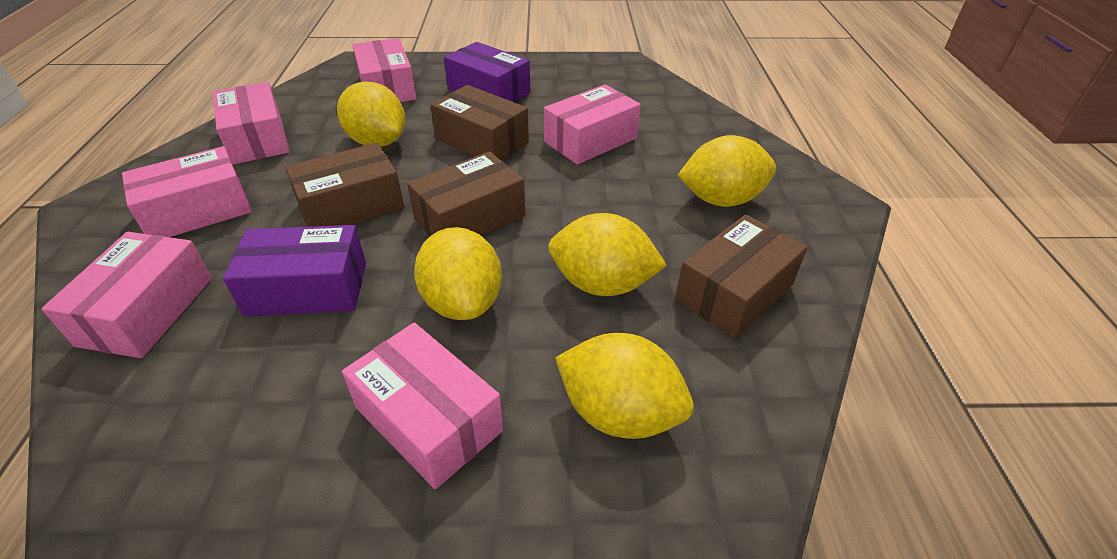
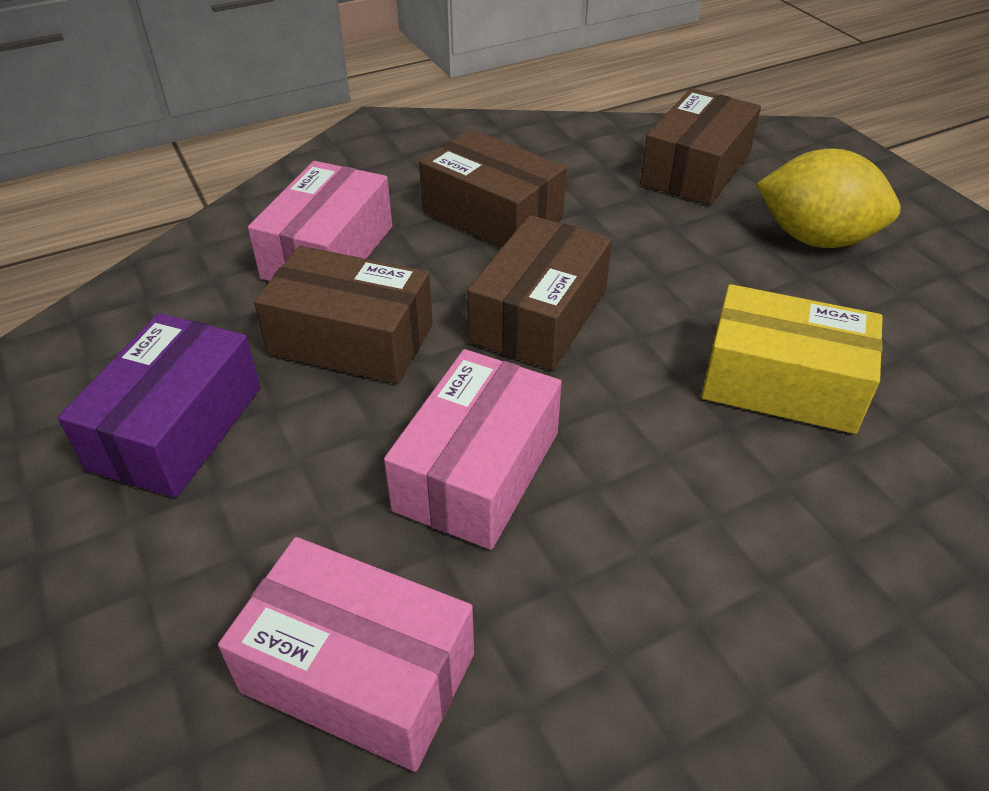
pink box: 6 -> 3
purple box: 2 -> 1
yellow box: 0 -> 1
yellow lemon: 5 -> 1

